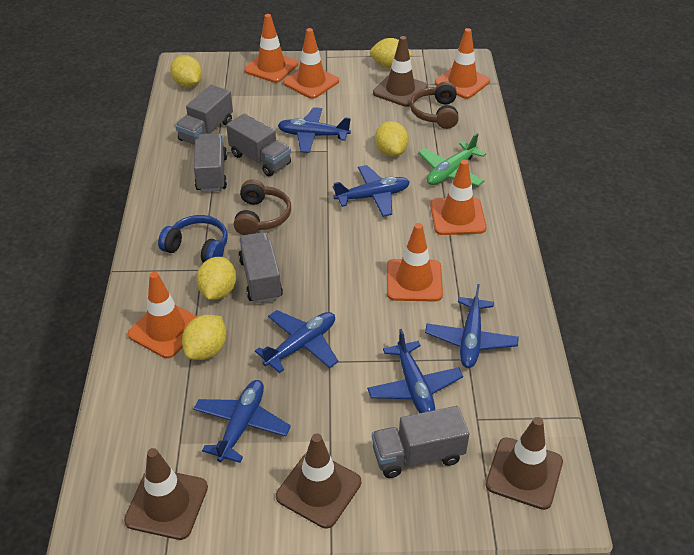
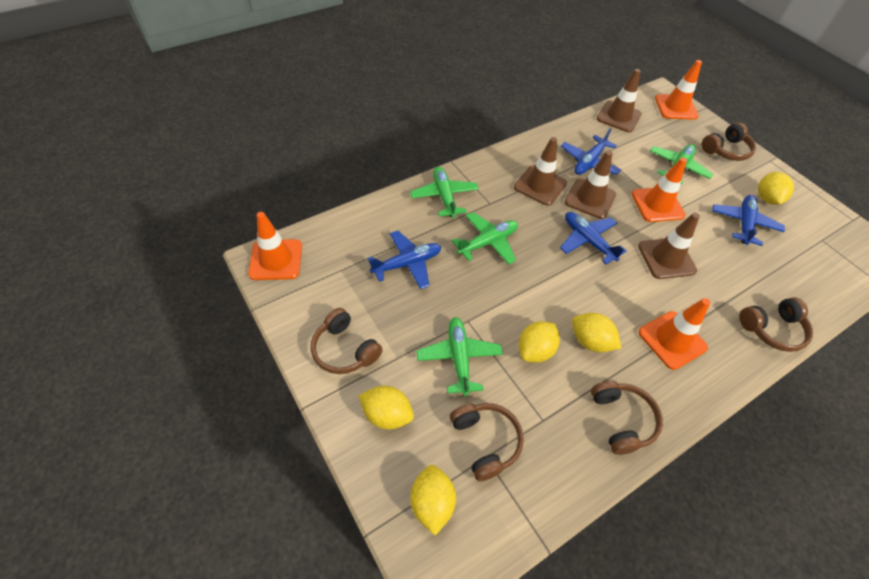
blue headphones: 1 -> 0
blue plane: 6 -> 4
brown headphones: 2 -> 5
green plane: 1 -> 4
grey truck: 5 -> 0
orange traffic cone: 6 -> 4

